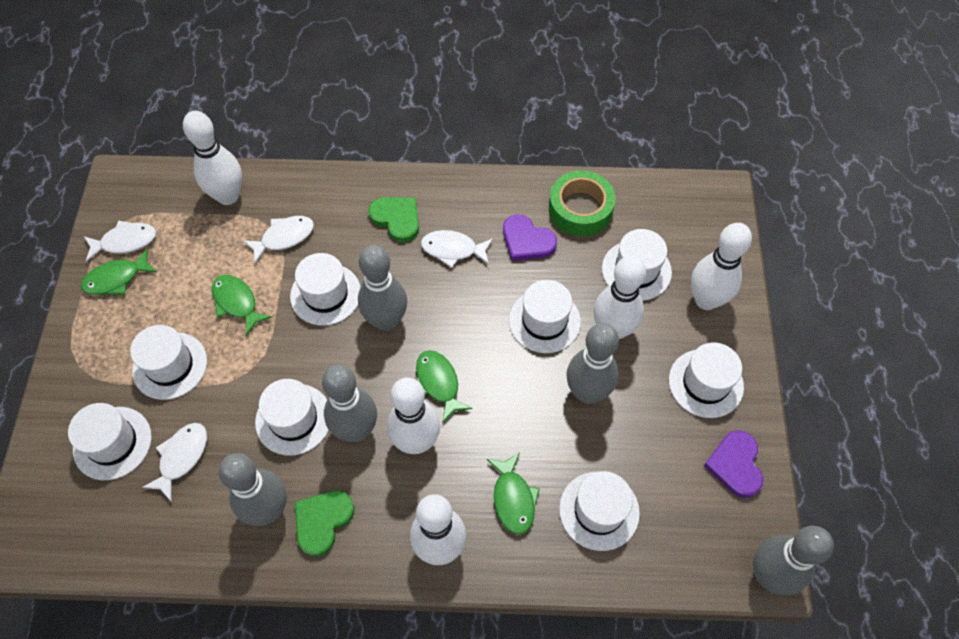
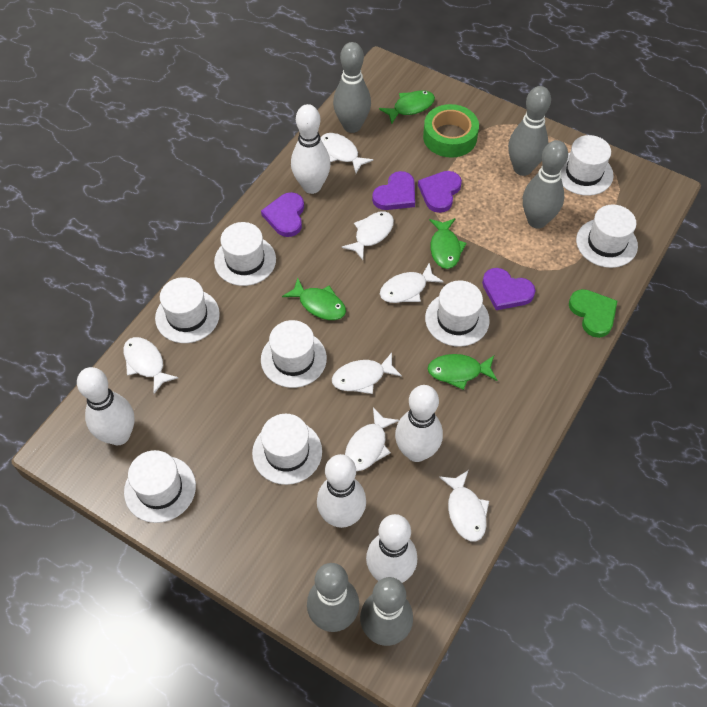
green heart: 2 -> 1
purple heart: 2 -> 4
white fish: 4 -> 7

